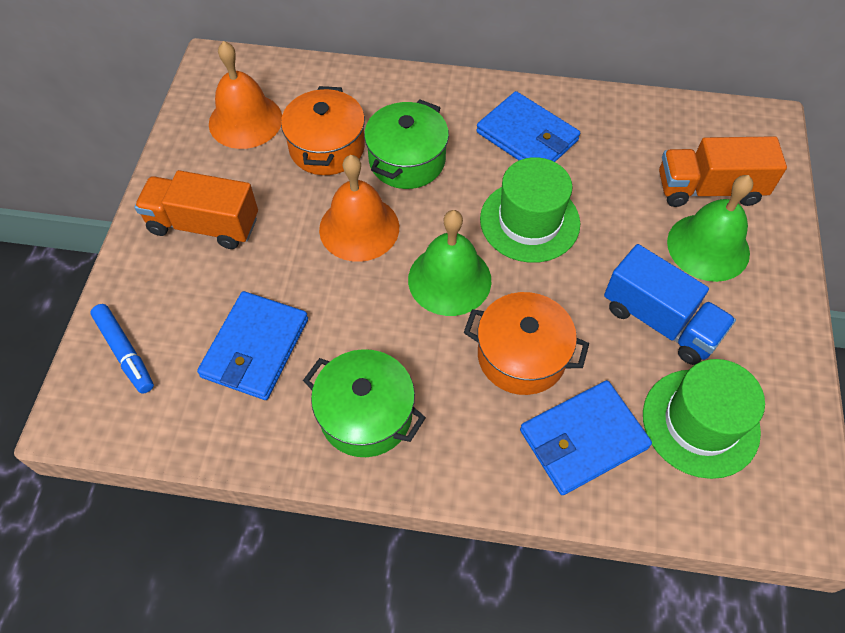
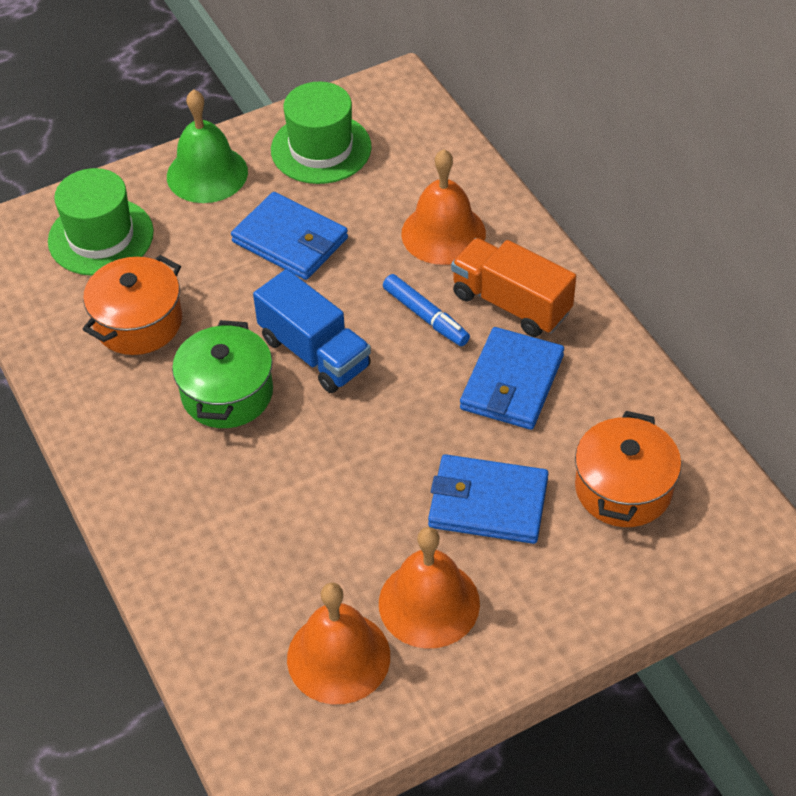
green bell: 2 -> 1
green pot: 2 -> 1
orange bell: 2 -> 3
orange truck: 2 -> 1

